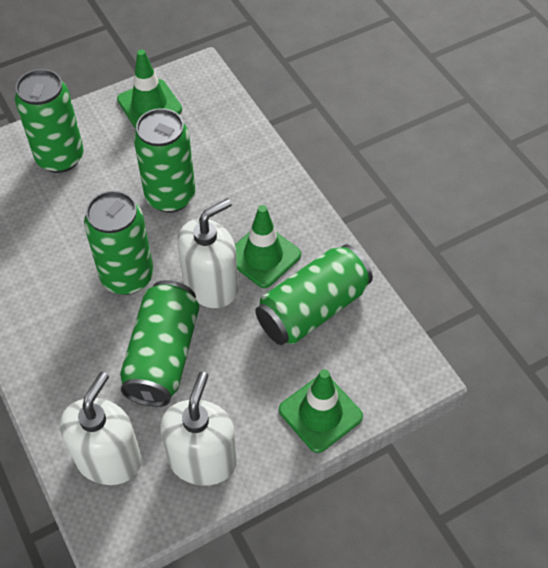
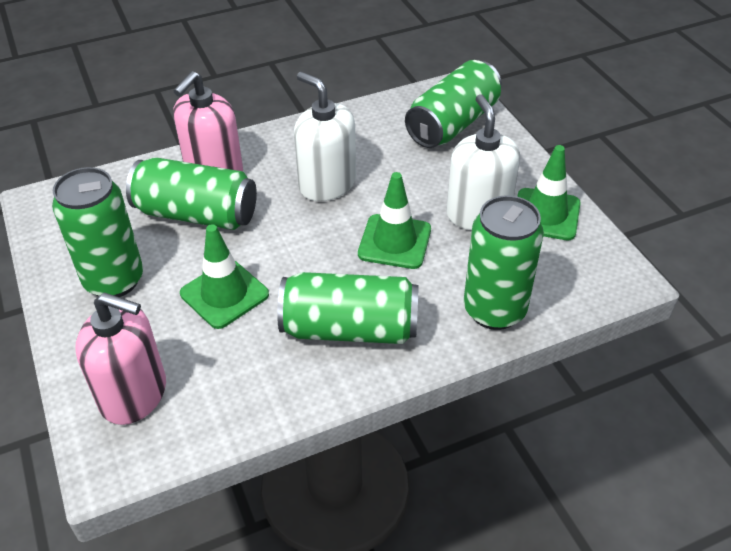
pink soap dispenser: 0 -> 2
white soap dispenser: 3 -> 2

